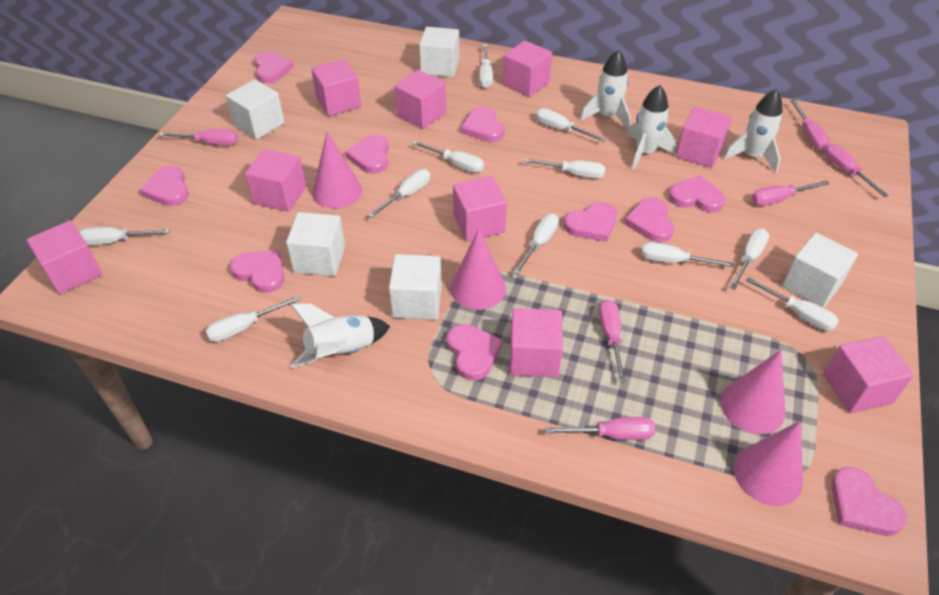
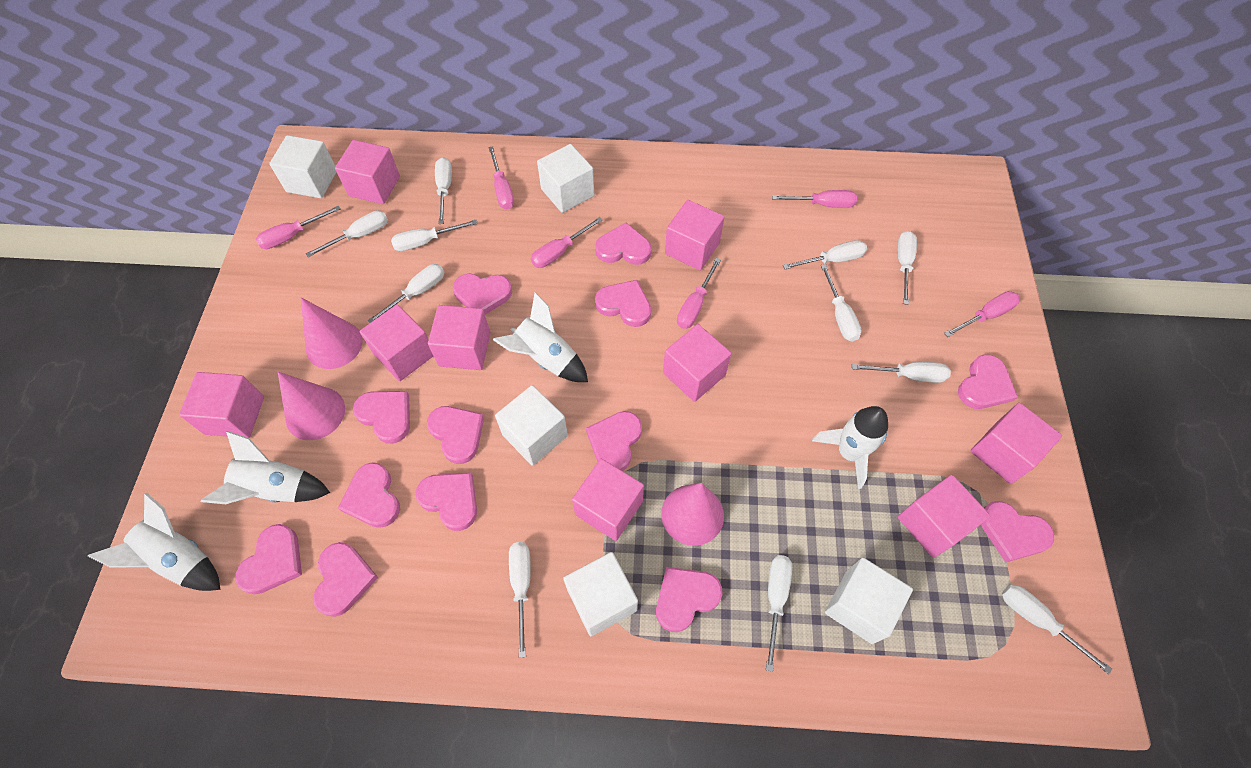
pink cone: 4 -> 3
pink heart: 10 -> 13

